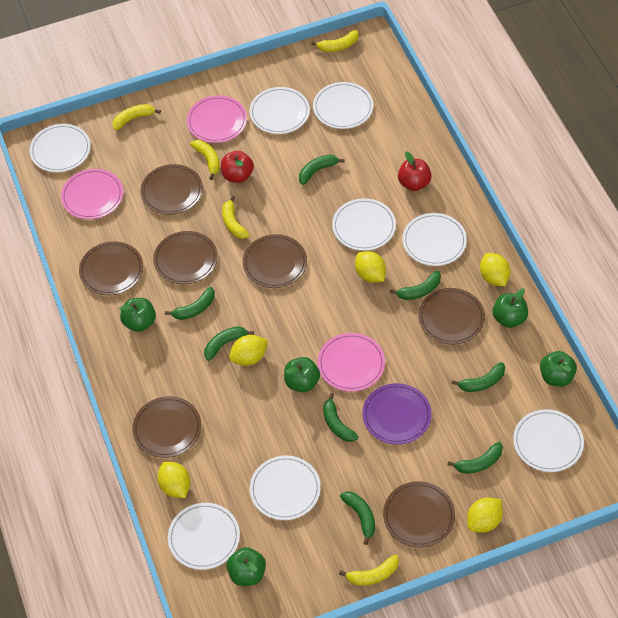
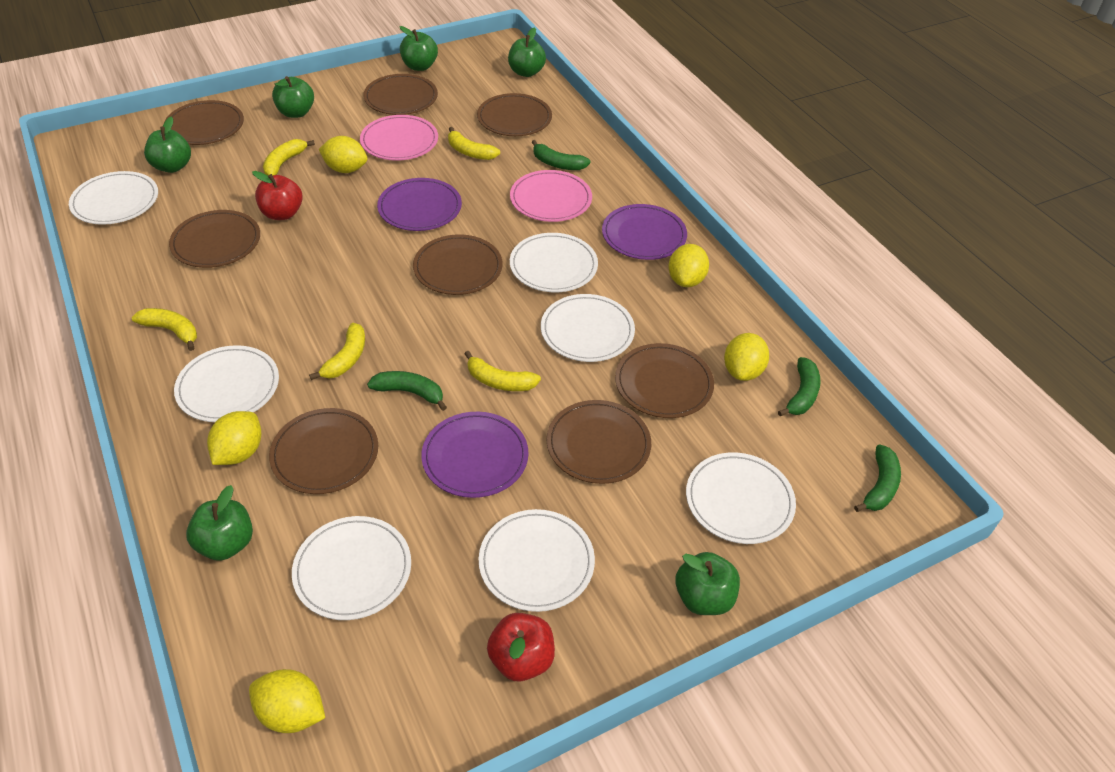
brown plate: 7 -> 8
green apple: 5 -> 6
green banana: 8 -> 4
pink plate: 3 -> 2
purple plate: 1 -> 3
white plate: 8 -> 7

